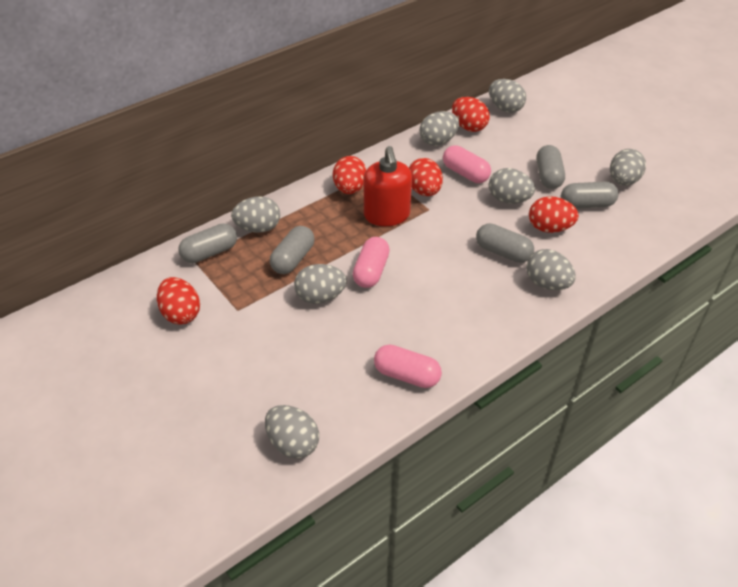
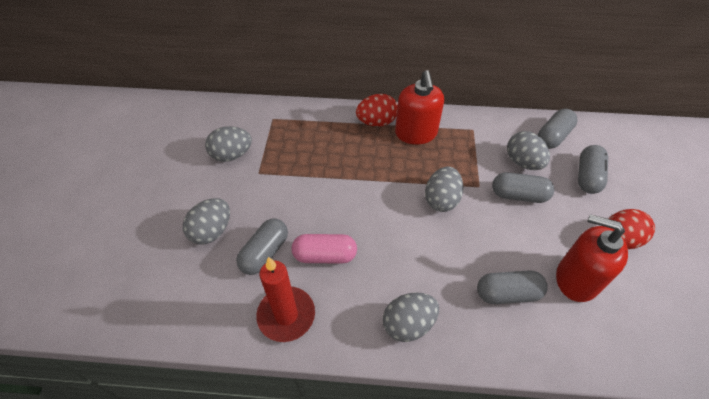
grey egg: 8 -> 5
pink capsule: 3 -> 1
red candle: 0 -> 1
red egg: 5 -> 2
red soap dispenser: 1 -> 2

